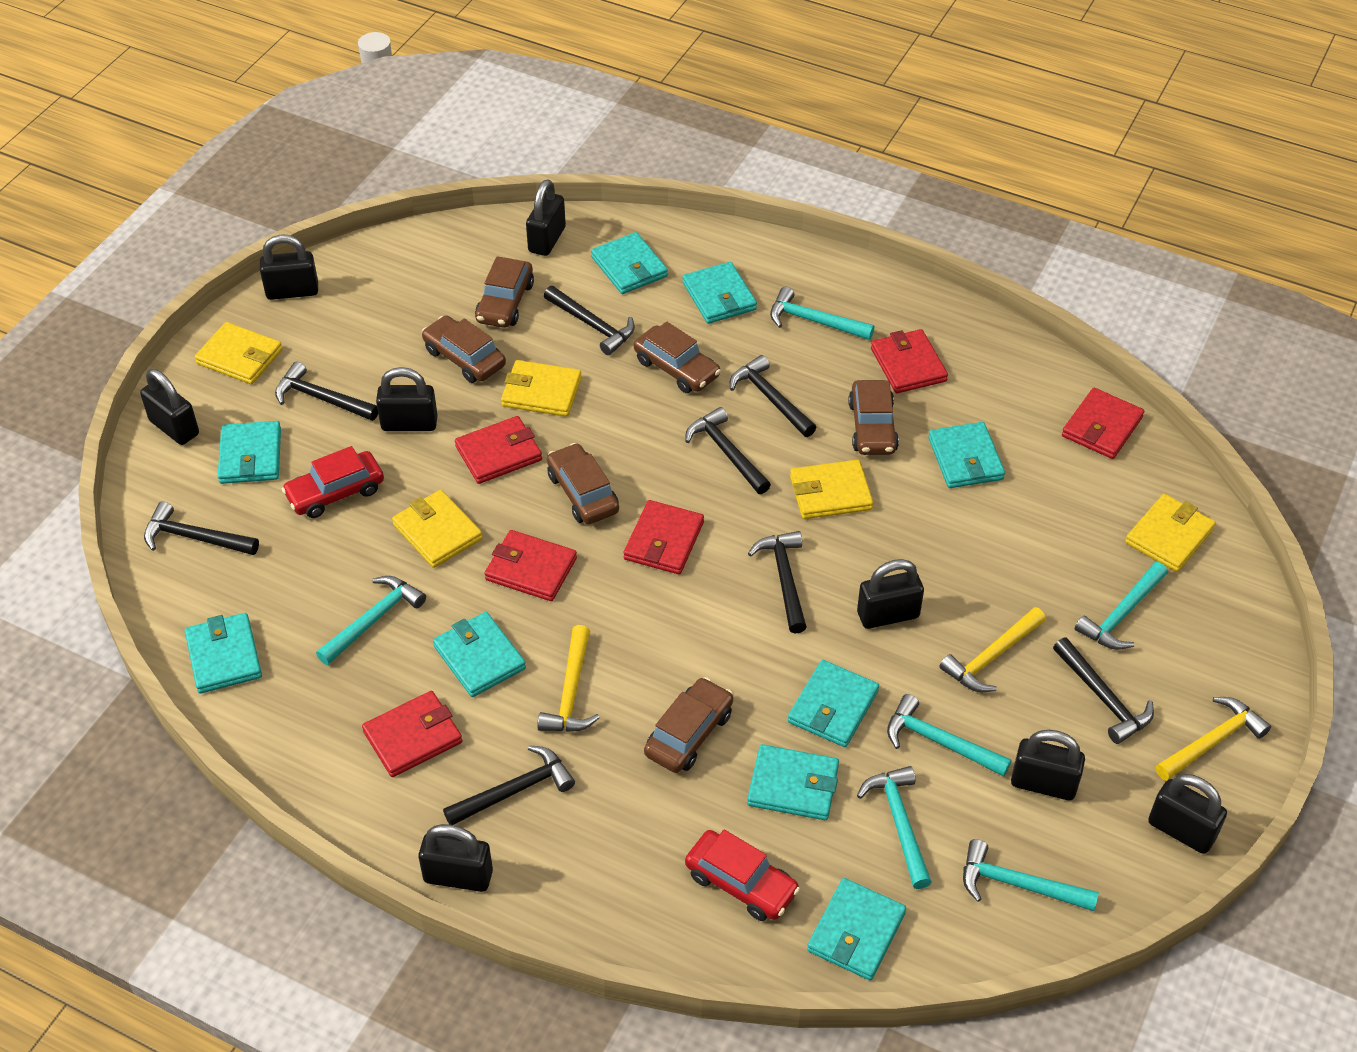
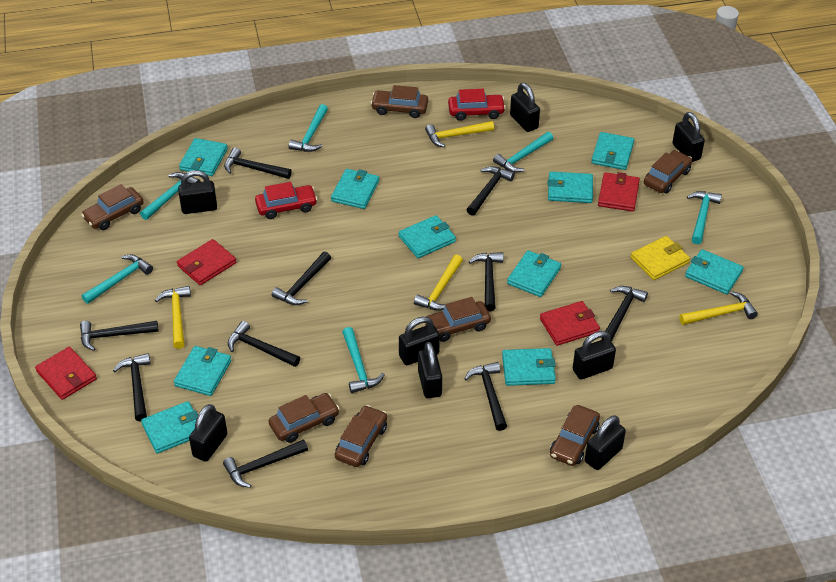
black hammer: 8 -> 10
brown car: 6 -> 7
red wallet: 6 -> 4
turquoise wallet: 9 -> 10
yellow hammer: 3 -> 4
yellow wallet: 5 -> 1

